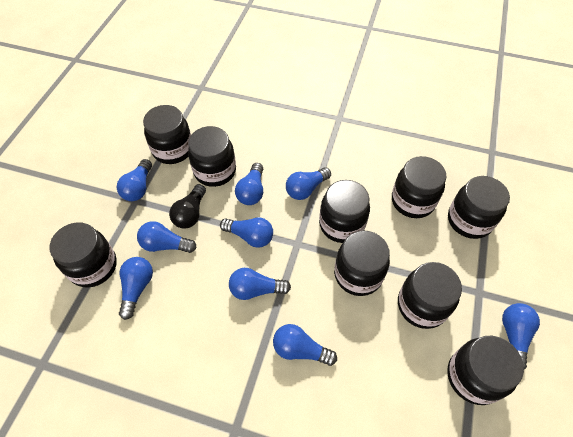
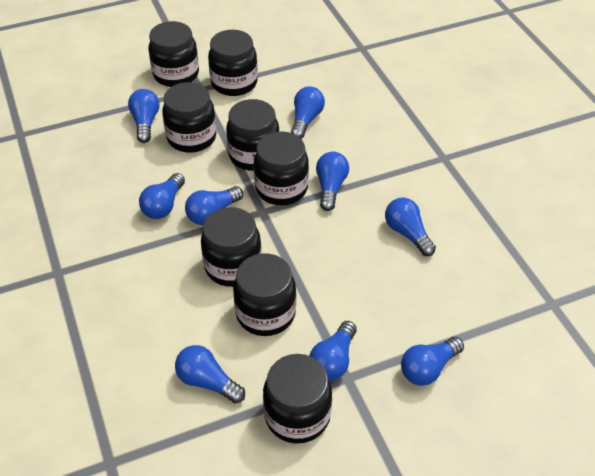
black jar: 9 -> 8
black light bulb: 1 -> 0

